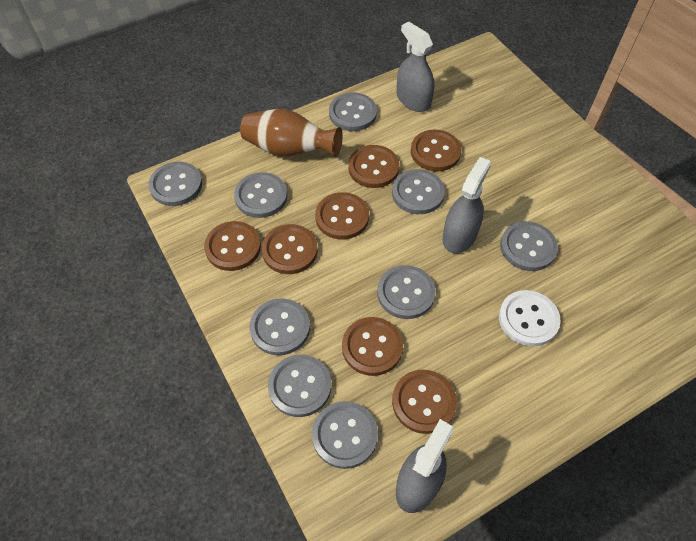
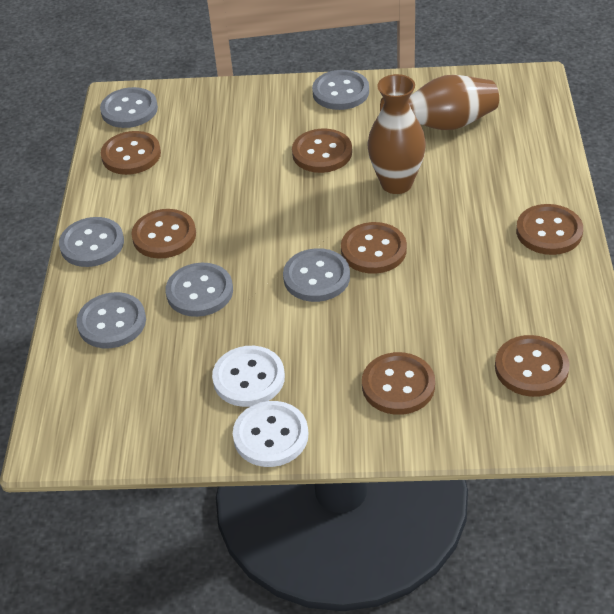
brown vase: 1 -> 2
grey button: 9 -> 6
grey spray bottle: 3 -> 0
white button: 1 -> 2

